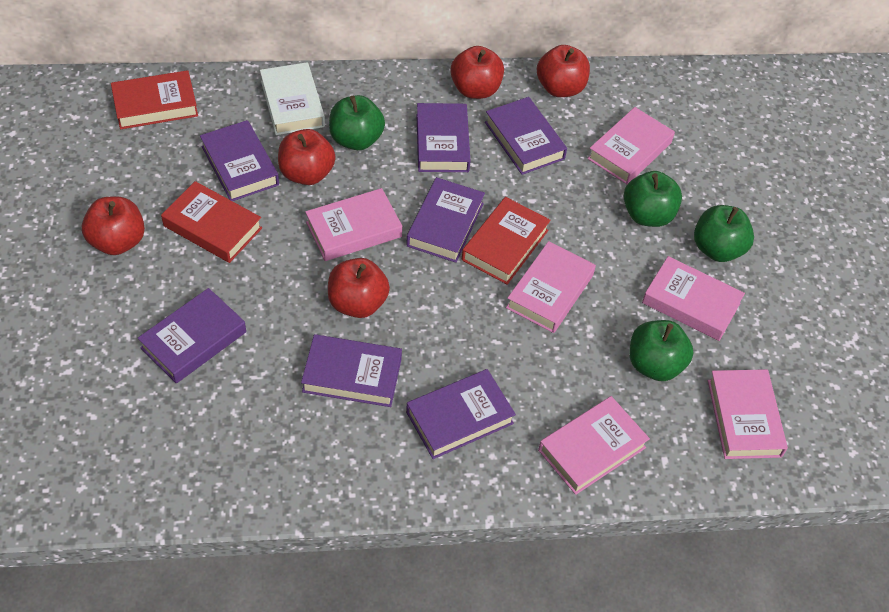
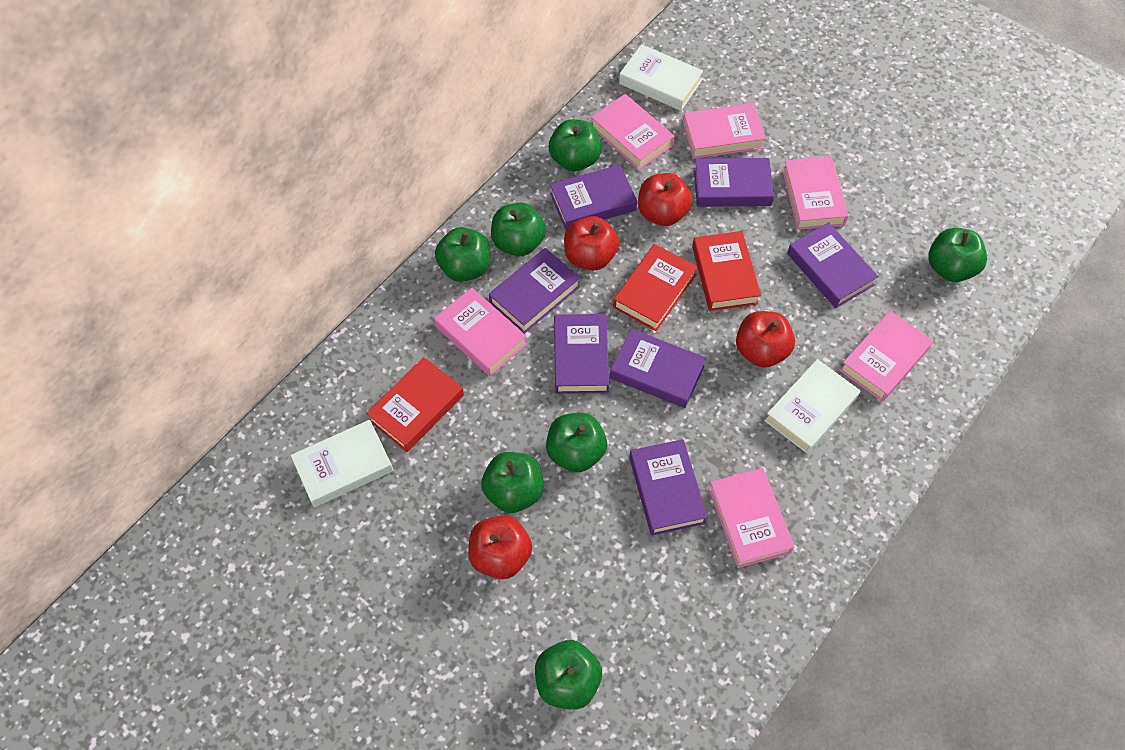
green apple: 4 -> 7
red apple: 5 -> 4
white book: 1 -> 3

